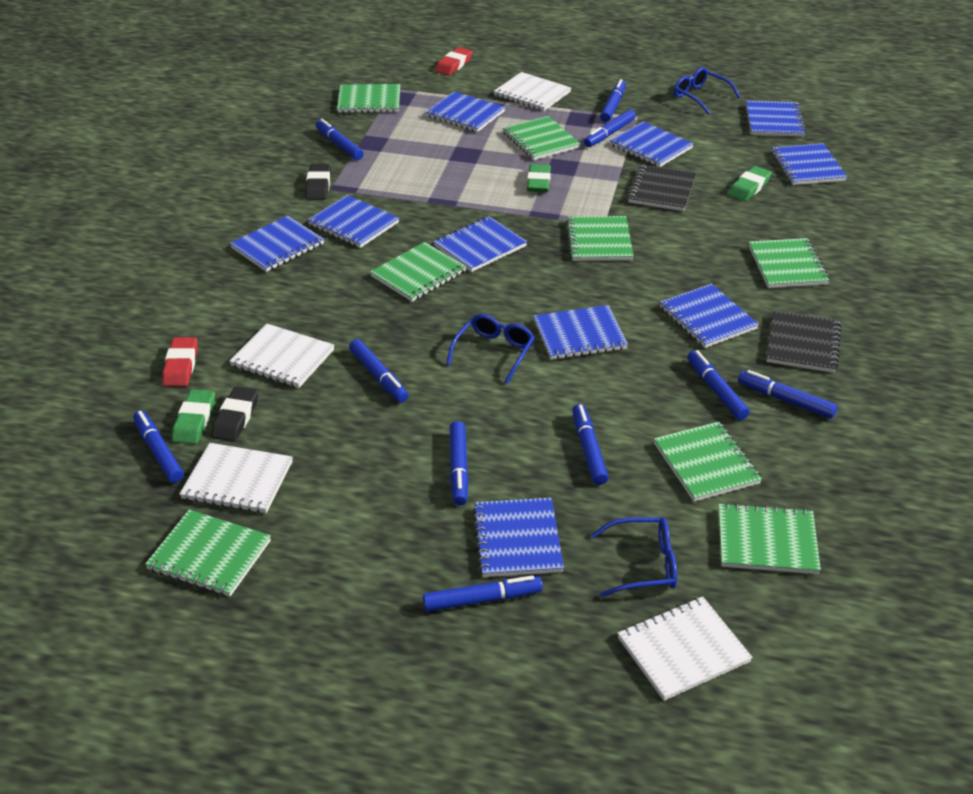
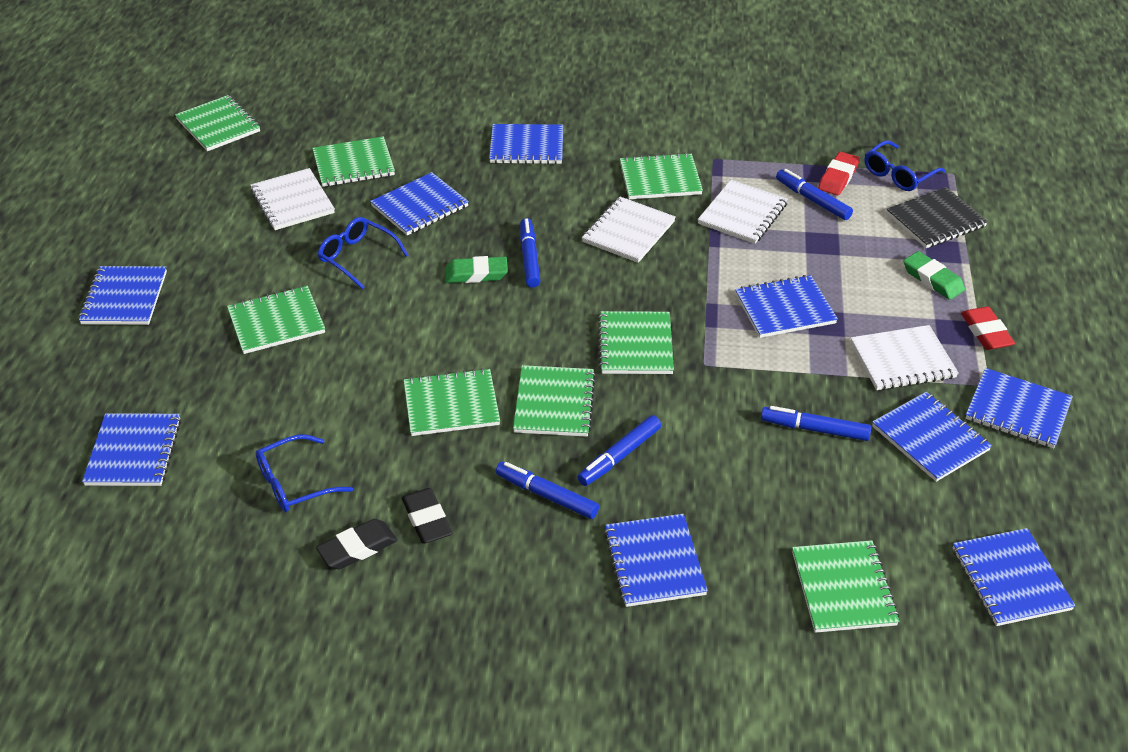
black notebook: 2 -> 1
blue marker: 10 -> 5
blue notebook: 10 -> 9
green eraser: 3 -> 2

